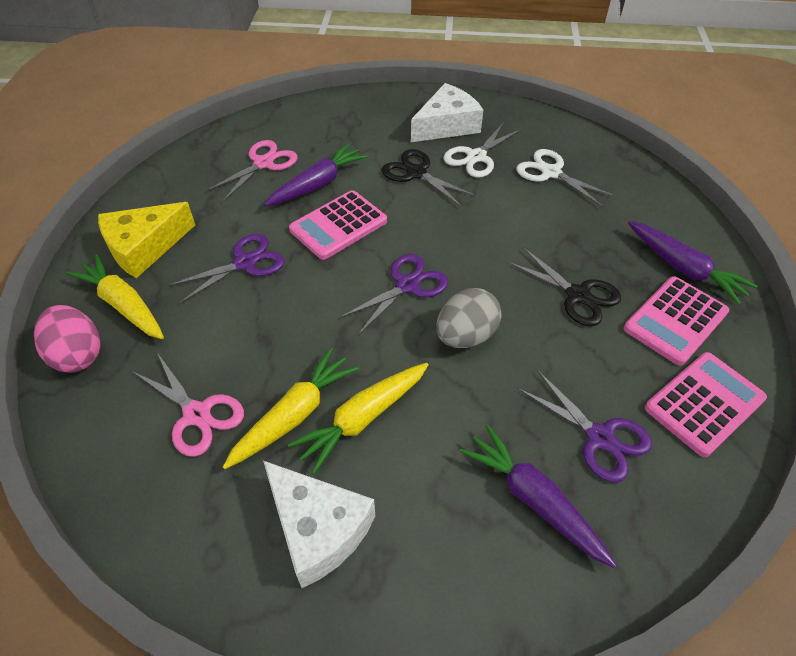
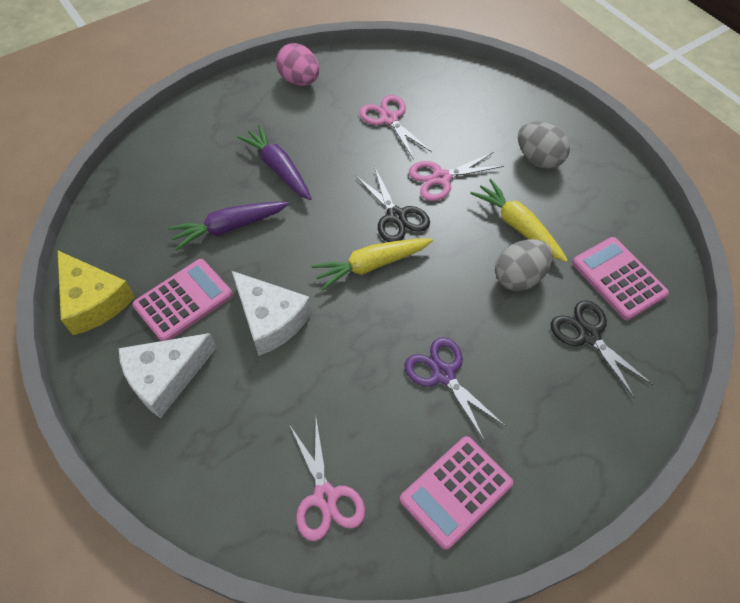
grey egg: 1 -> 2
pink scissors: 2 -> 3
purple carrot: 3 -> 2
purple scissors: 3 -> 1
white scissors: 2 -> 0
yellow carrot: 3 -> 2

